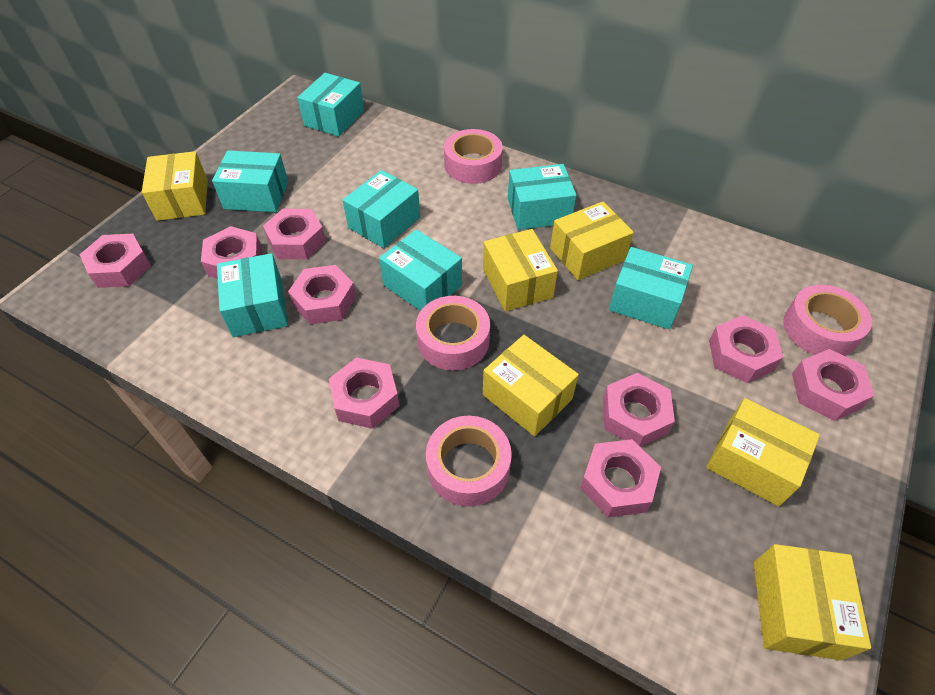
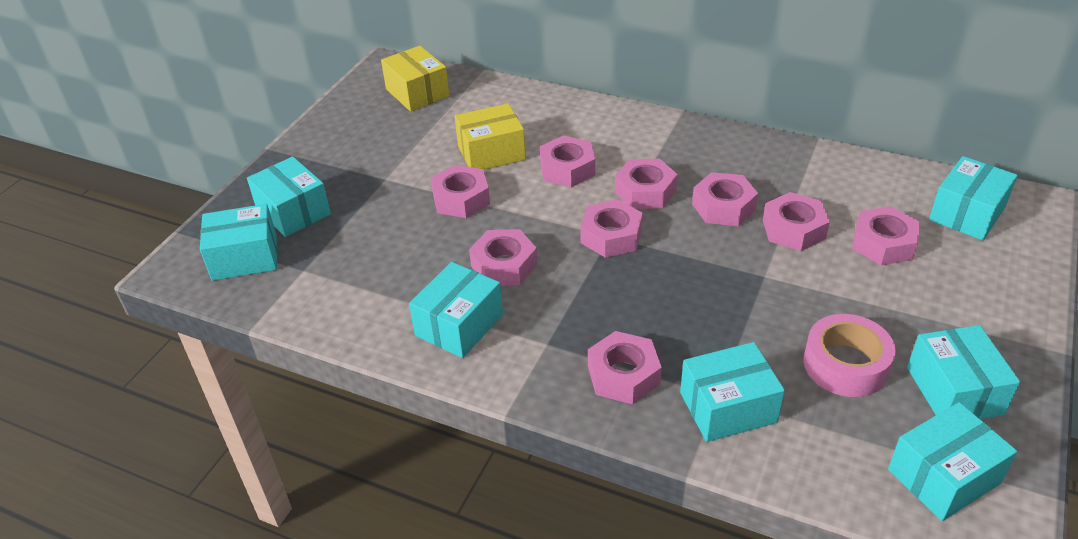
pink tape: 4 -> 1
yellow box: 6 -> 2

